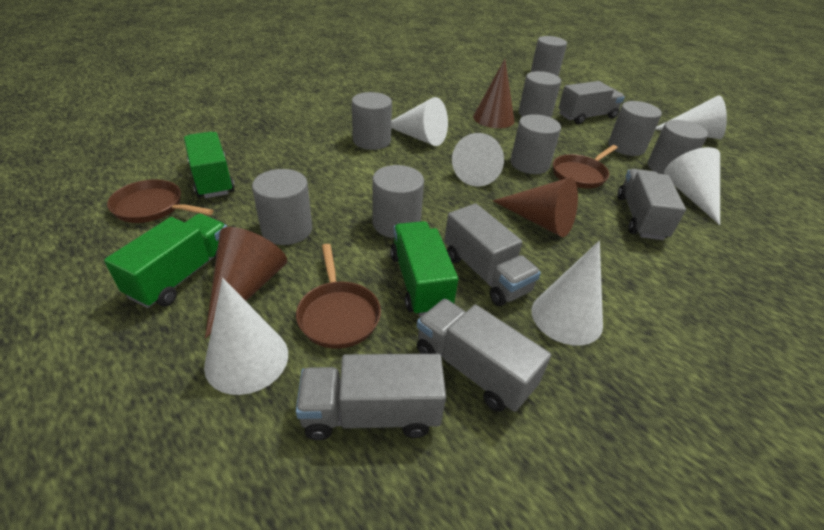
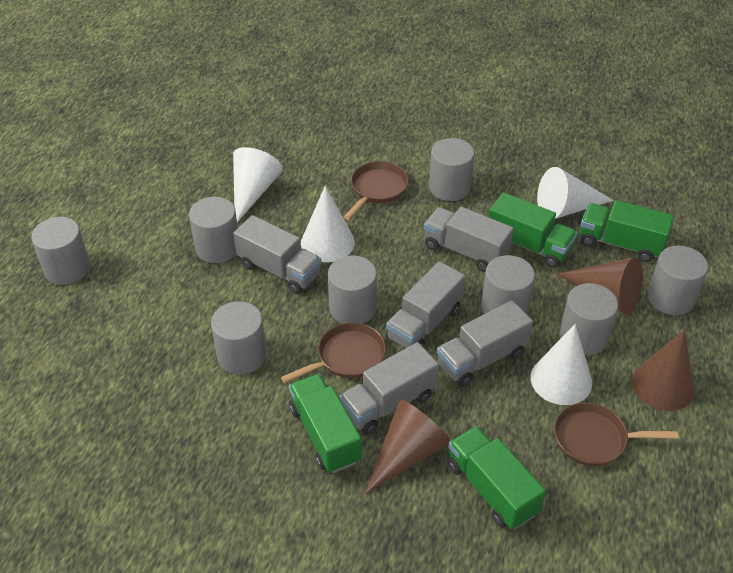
green truck: 3 -> 4
white cone: 6 -> 4

